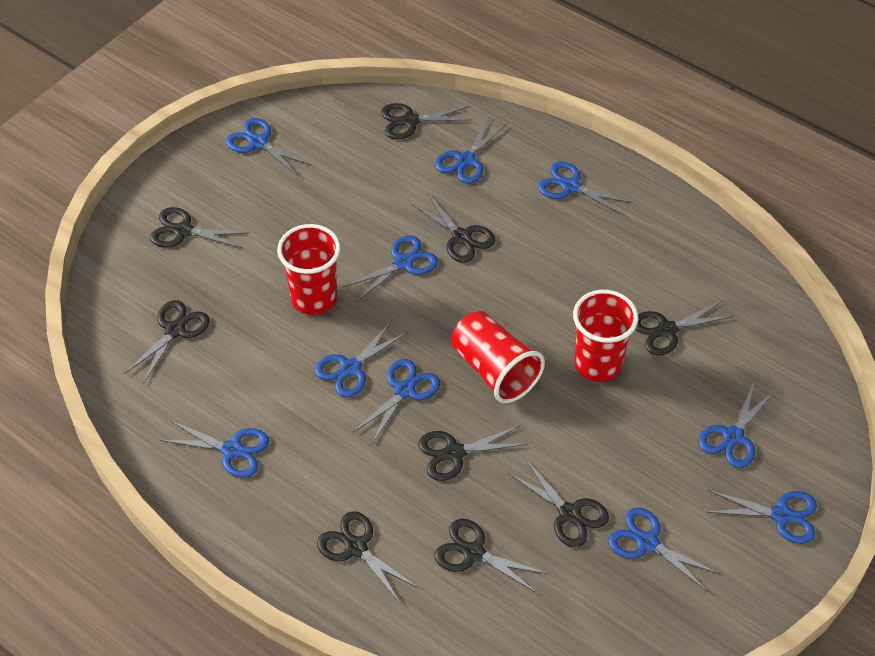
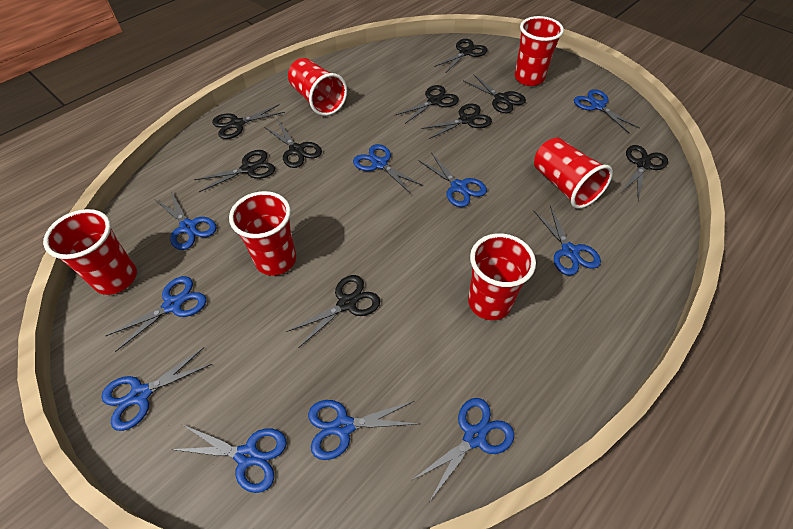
red cup: 3 -> 6

